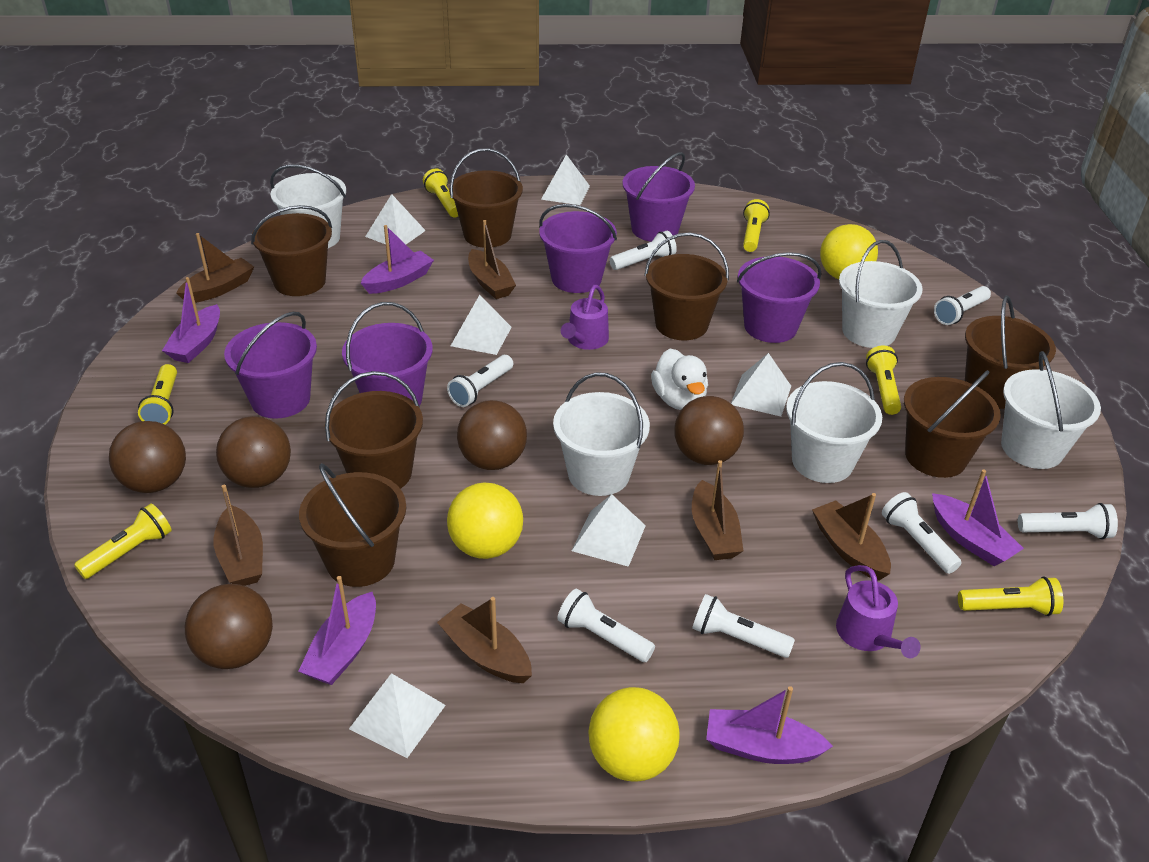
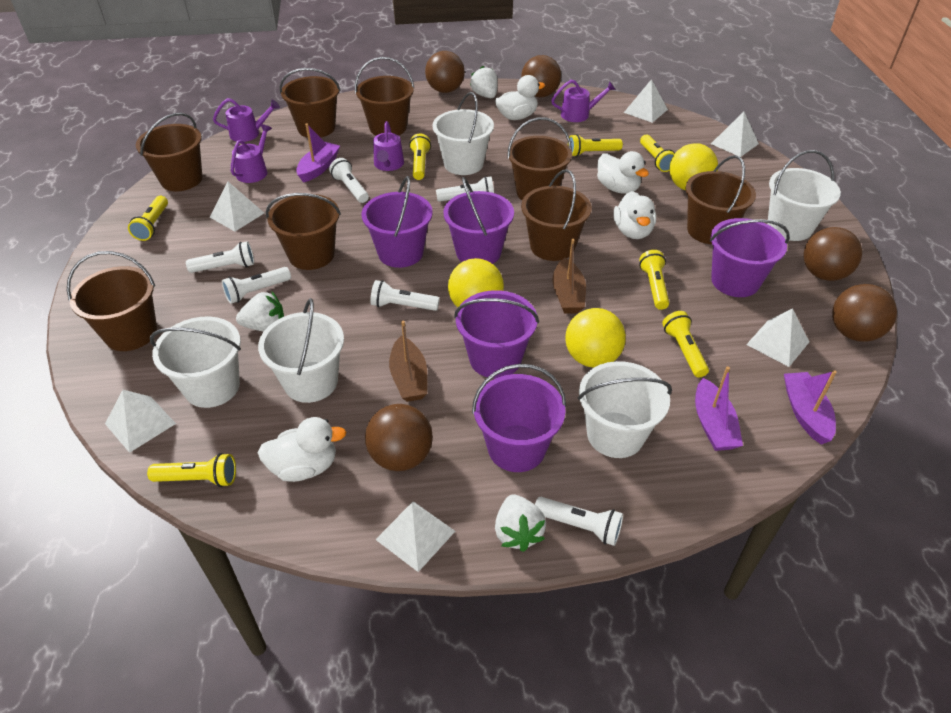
brown boat: 6 -> 2
brown bucket: 7 -> 8
purple boat: 5 -> 3
purple watering can: 2 -> 4
white duck: 1 -> 4
white flashlight: 7 -> 6
white strawberry: 0 -> 3
yellow flashlight: 6 -> 7

